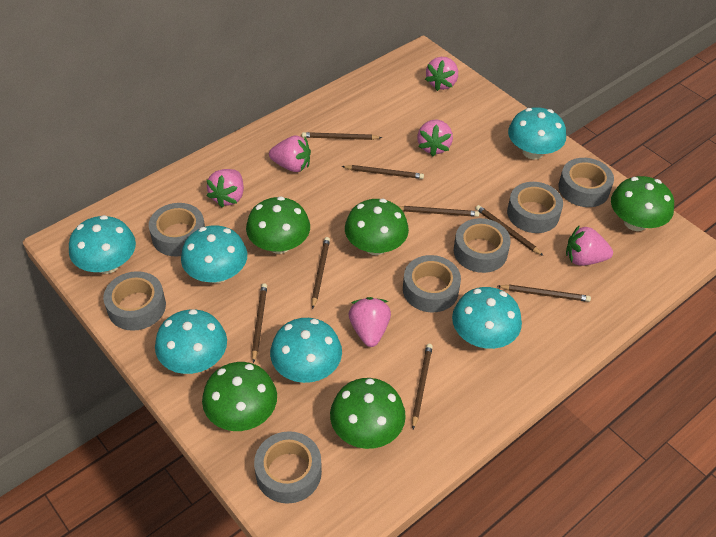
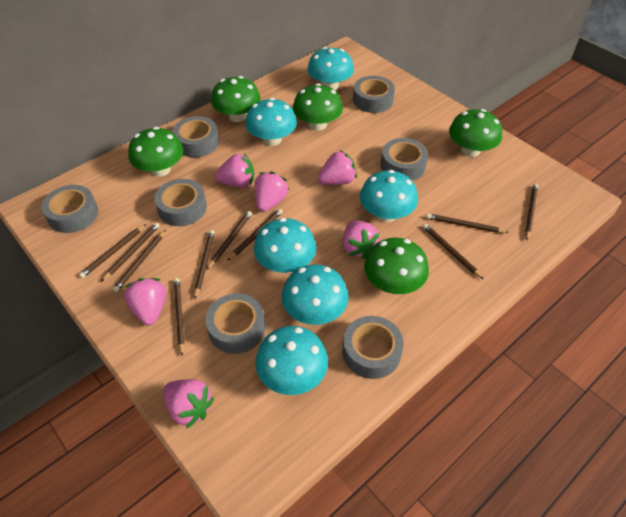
brown pencil: 8 -> 10

